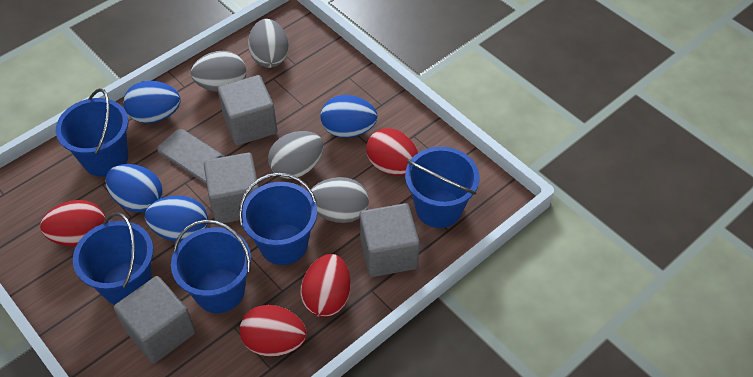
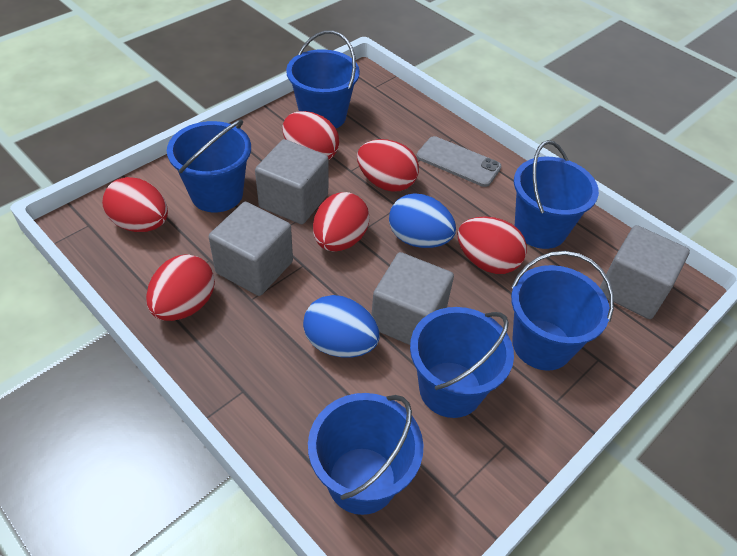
blue bucket: 5 -> 6
blue egg: 4 -> 2
grey egg: 4 -> 0
red egg: 4 -> 6

